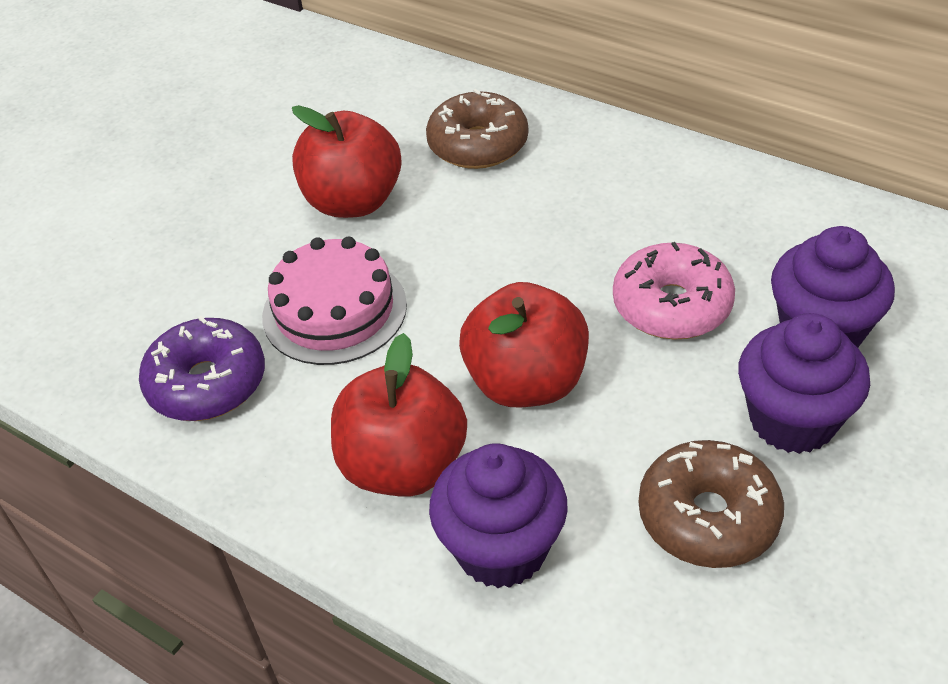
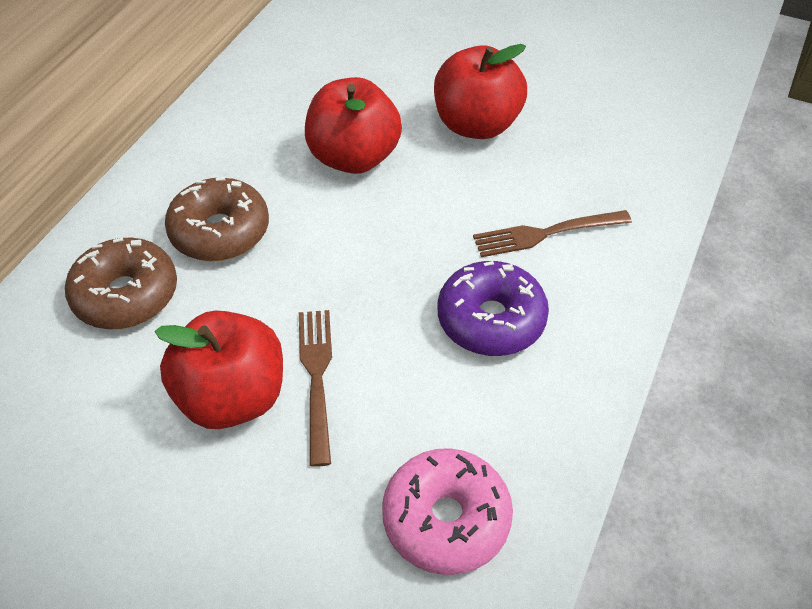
brown fork: 0 -> 2
pink cake: 1 -> 0
purple cupcake: 3 -> 0

